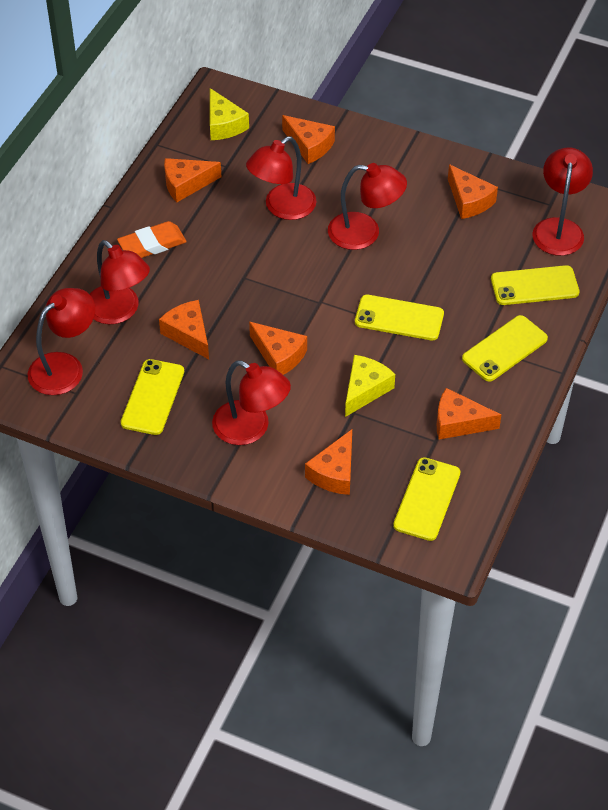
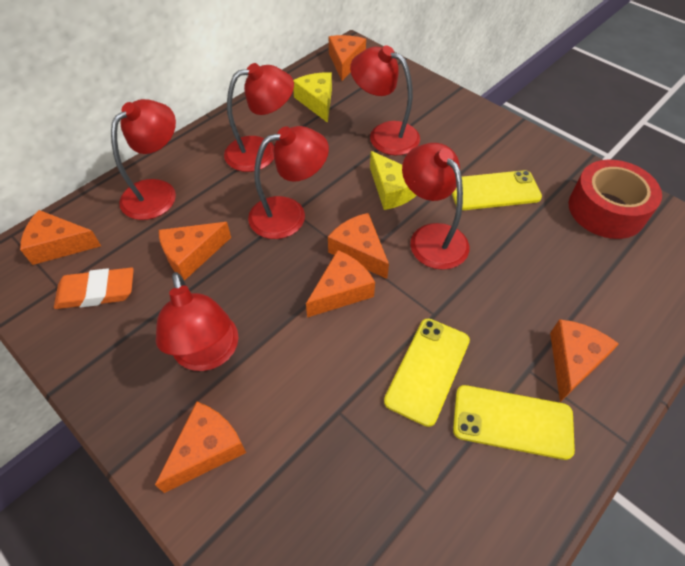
red tape: 0 -> 1
yellow phone: 5 -> 3

